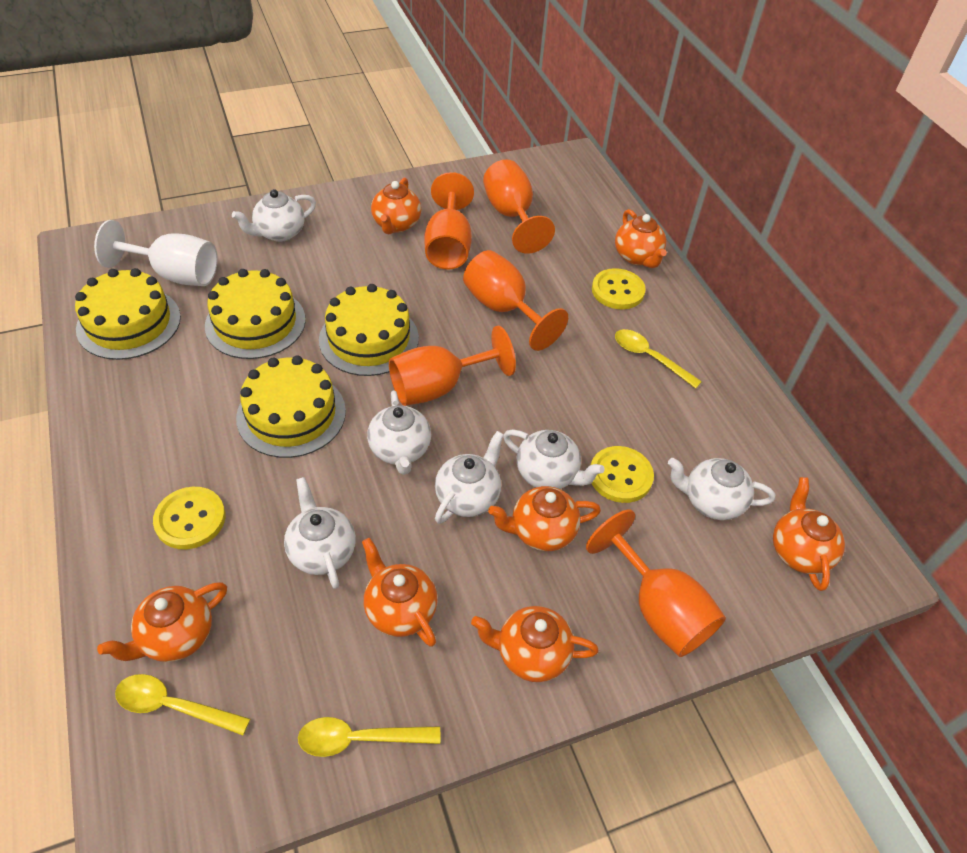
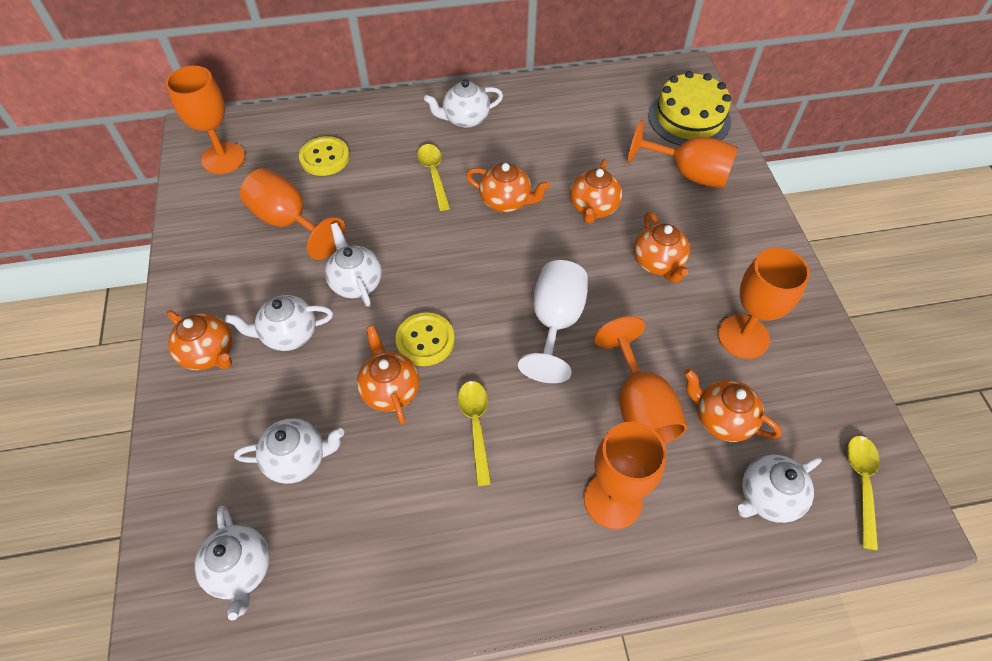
orange goblet: 5 -> 6
orange teapot: 7 -> 6
yellow button: 3 -> 2
yellow cake: 4 -> 1

